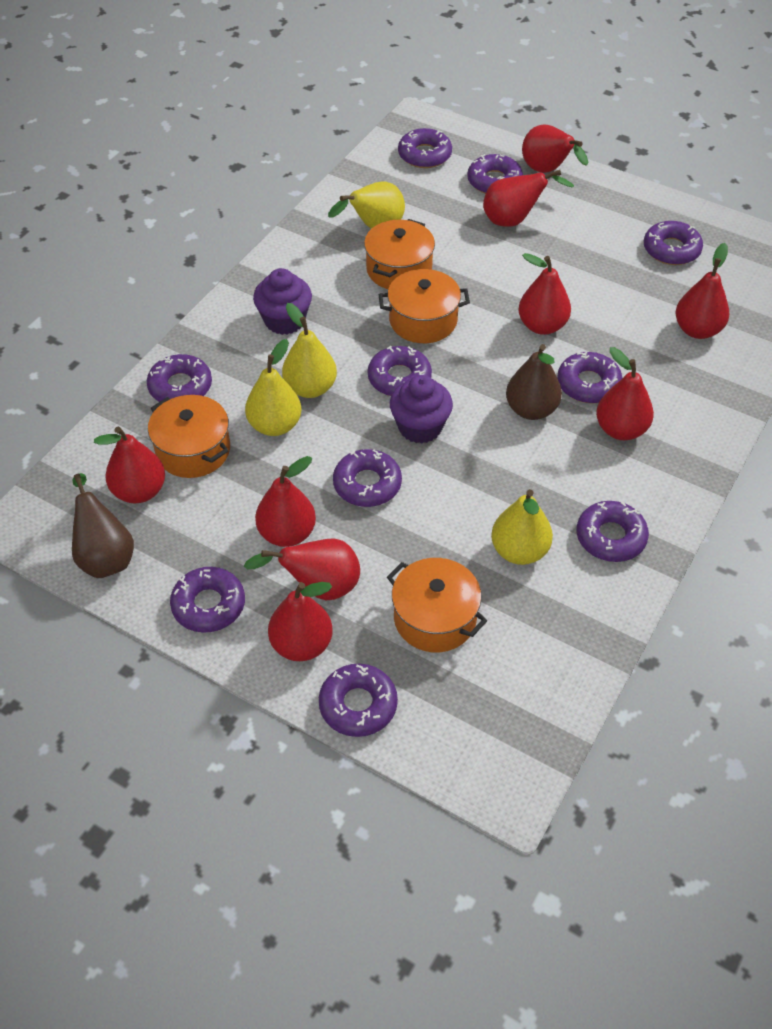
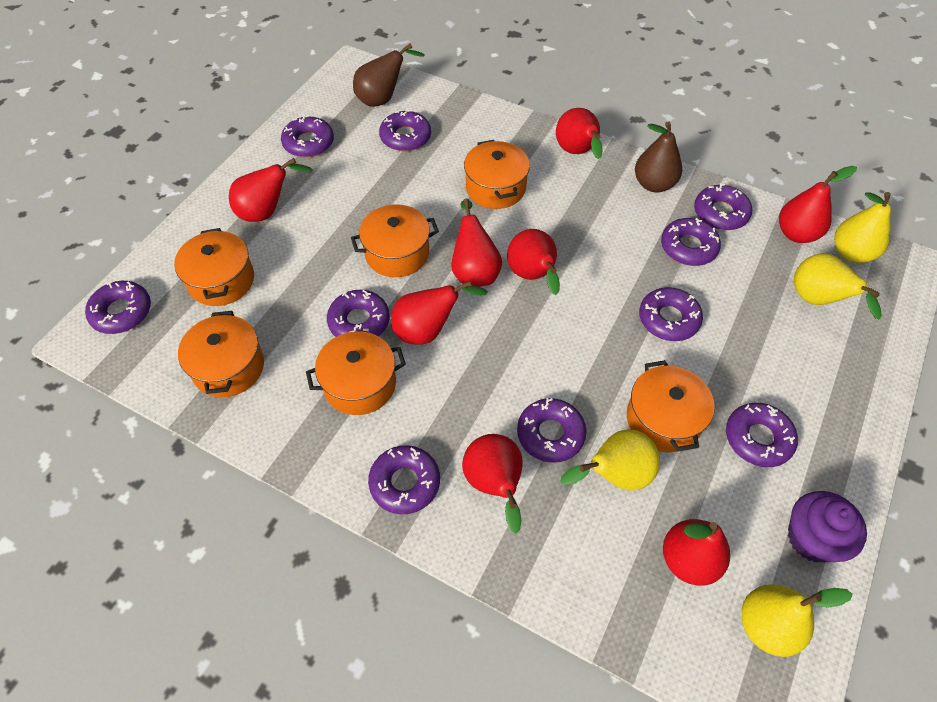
orange pot: 4 -> 6
purple cupcake: 2 -> 1
red pear: 9 -> 8

